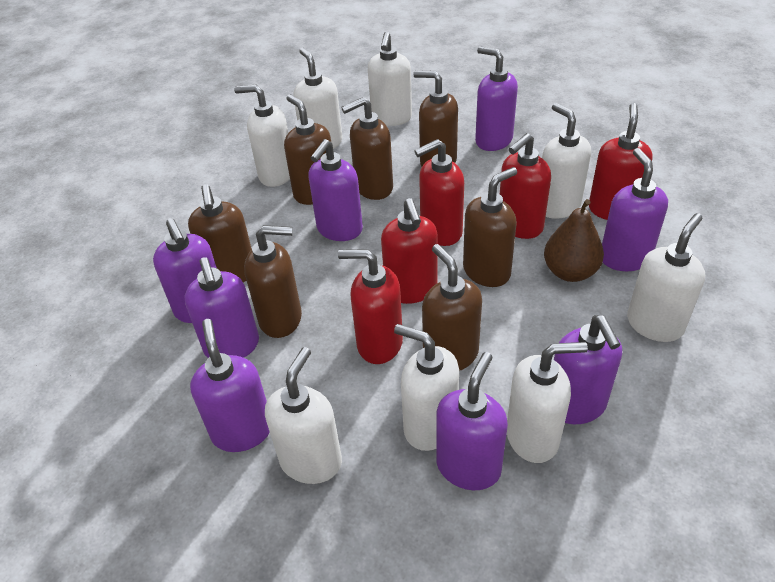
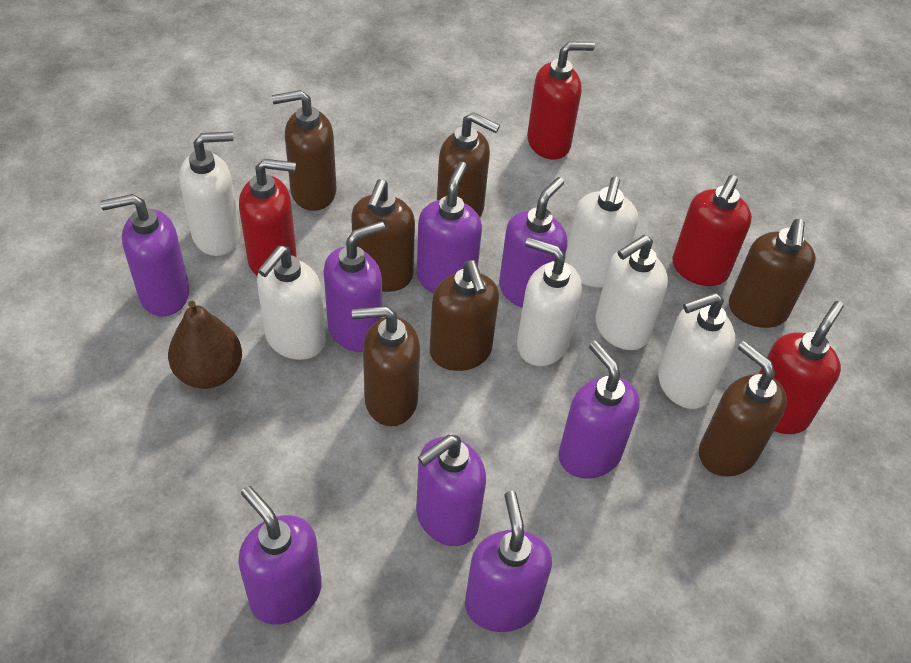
red soap dispenser: 5 -> 4
white soap dispenser: 8 -> 6

